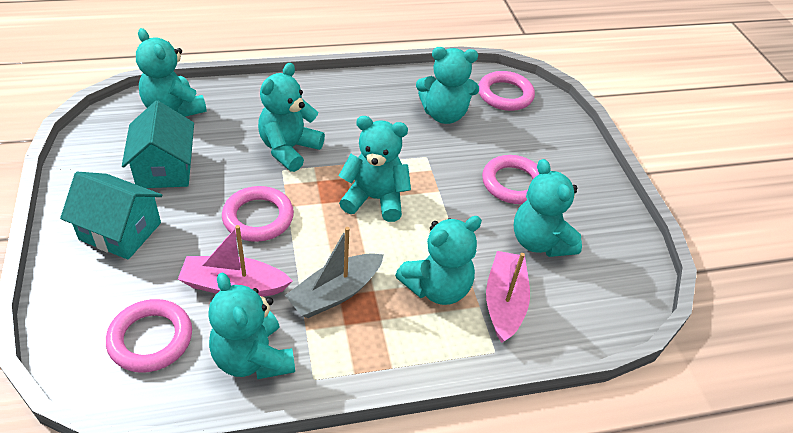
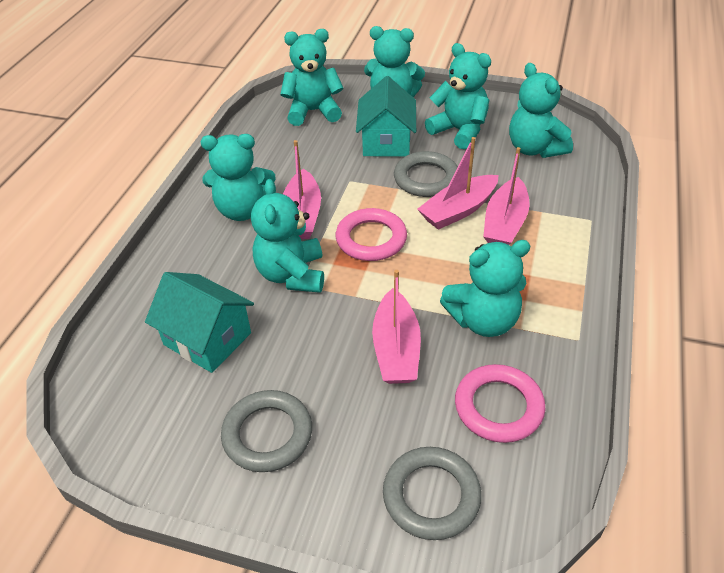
grey boat: 1 -> 0
grey ring: 0 -> 3
pink boat: 2 -> 4
pink ring: 4 -> 2

